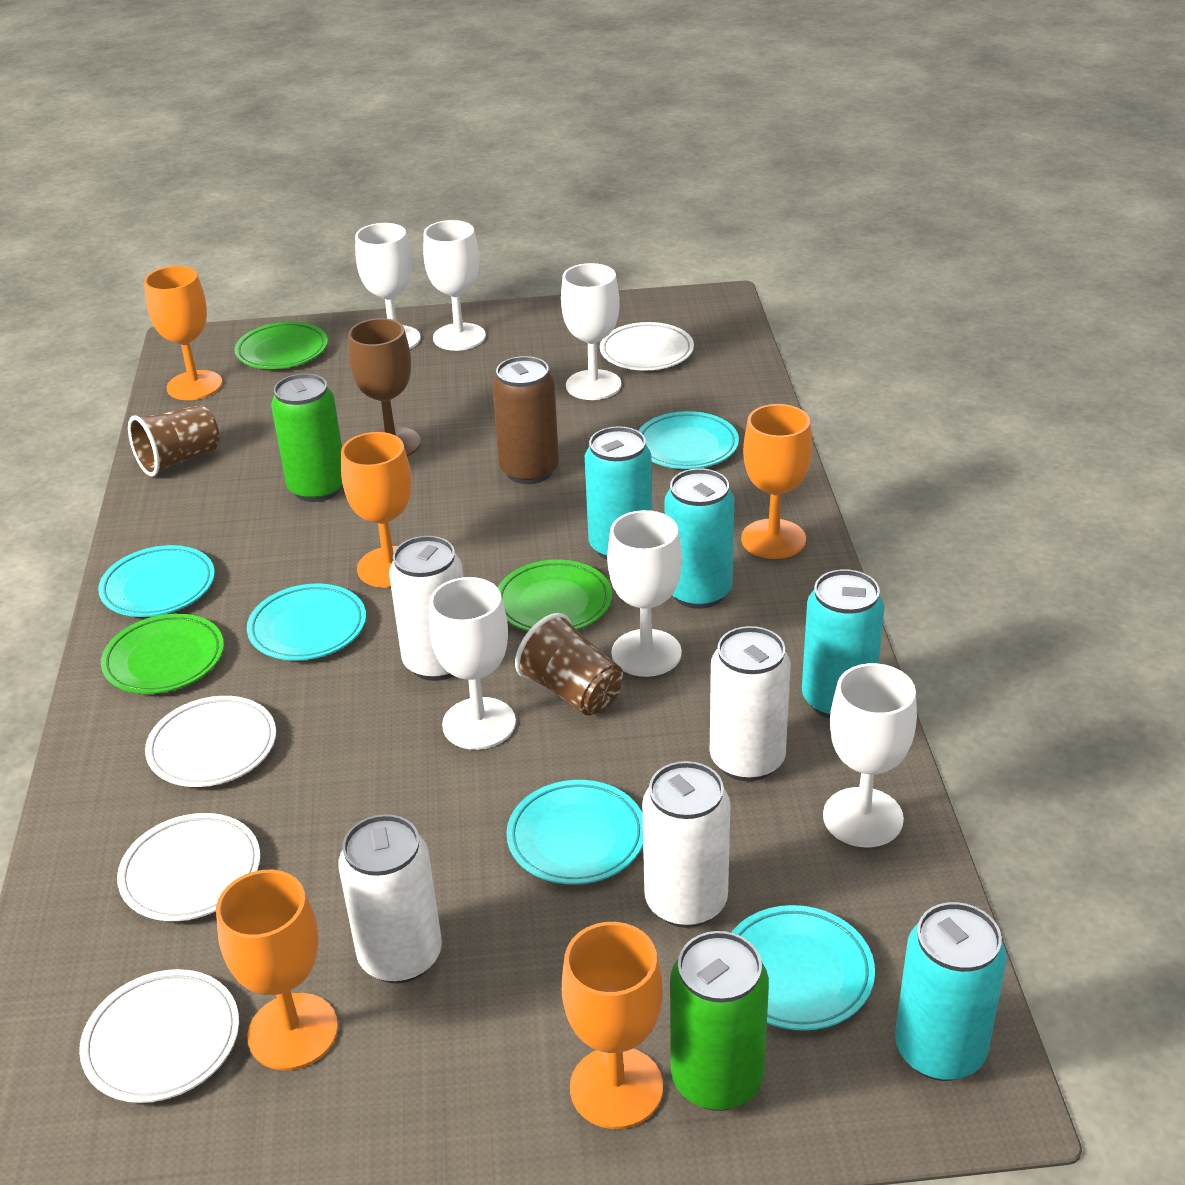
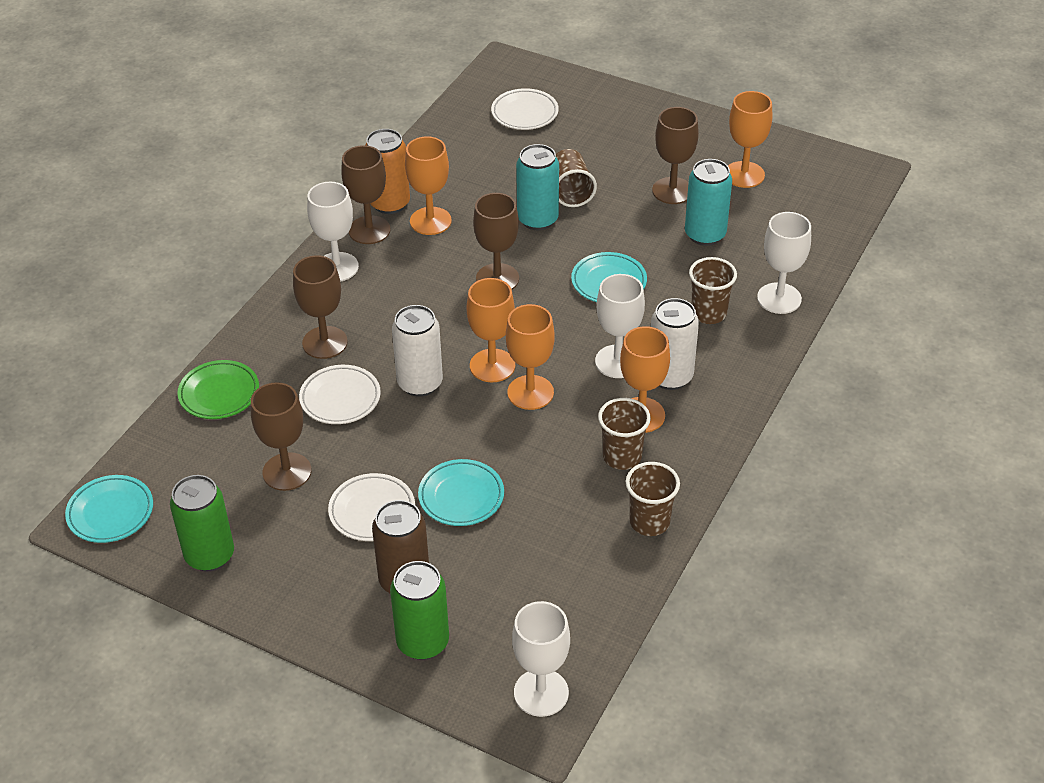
brown cup: 2 -> 4
brown goblet: 1 -> 5
green plate: 3 -> 1
orange can: 0 -> 1
turquoise can: 4 -> 2
turquoise plate: 5 -> 3
white can: 4 -> 2
white goblet: 6 -> 4
white plate: 4 -> 3

